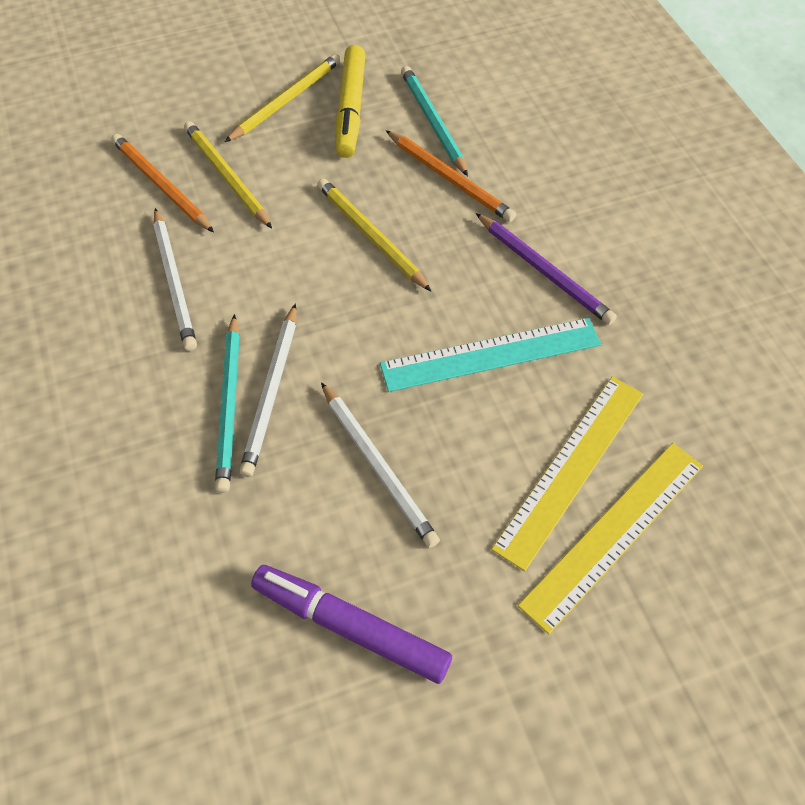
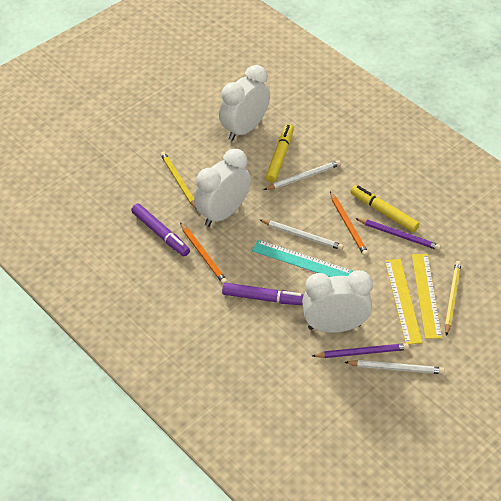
purple marker: 1 -> 2
purple pencil: 1 -> 2
turquoise pencil: 2 -> 0
white clock: 0 -> 3
yellow marker: 1 -> 2
yellow pencil: 3 -> 2

